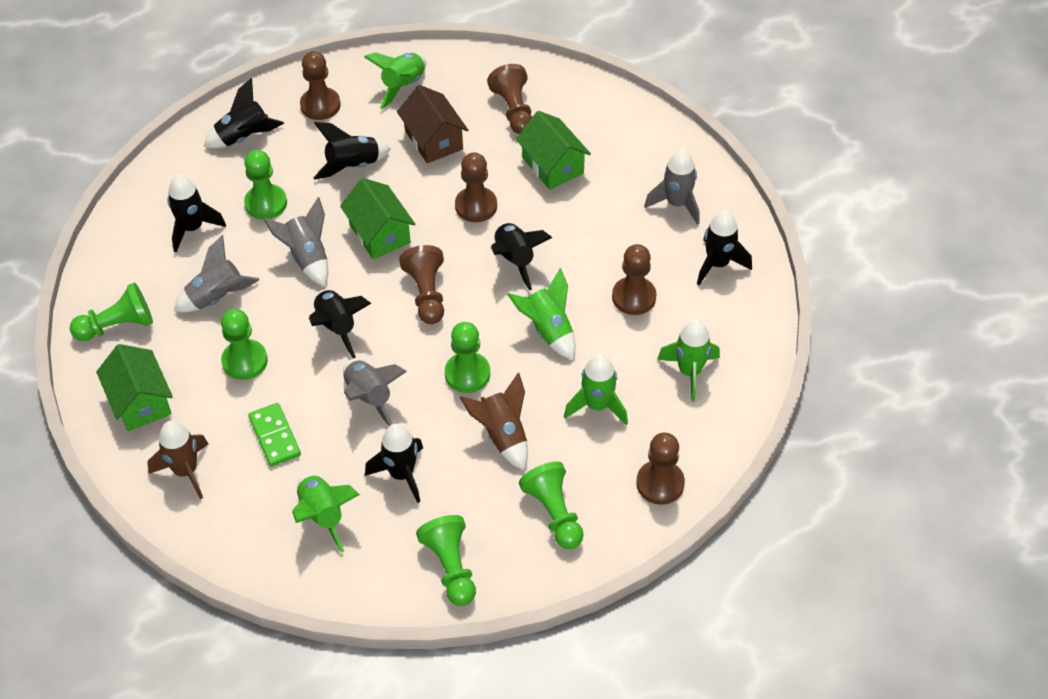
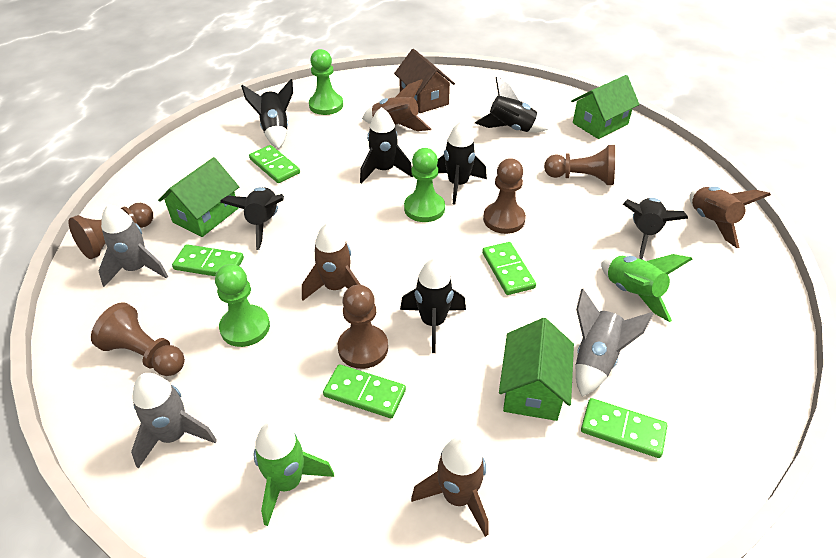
brown pawn: 6 -> 5
brown rocket: 2 -> 4
green domino: 1 -> 5
green pawn: 6 -> 3
green rocket: 5 -> 2
grey rocket: 4 -> 3

